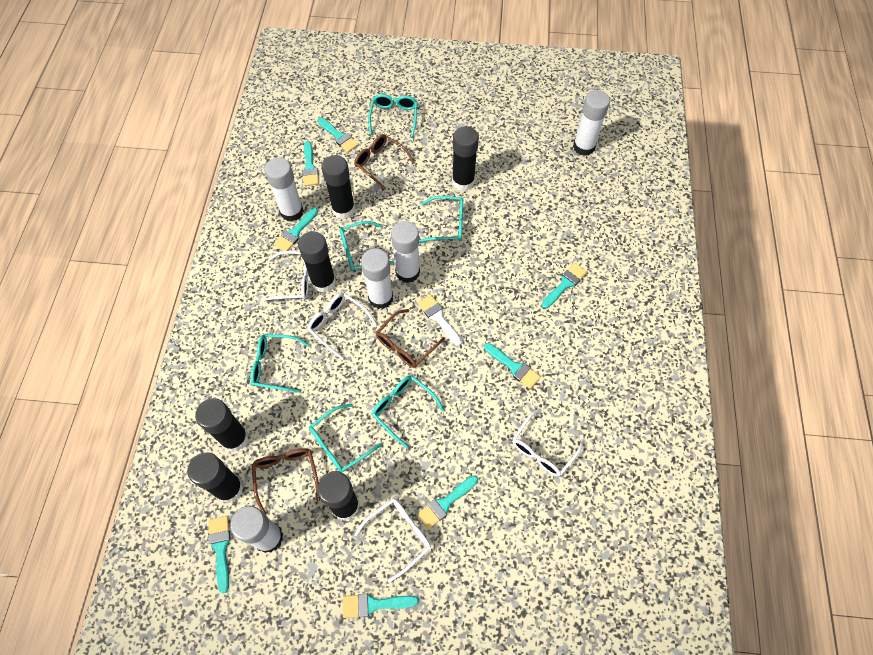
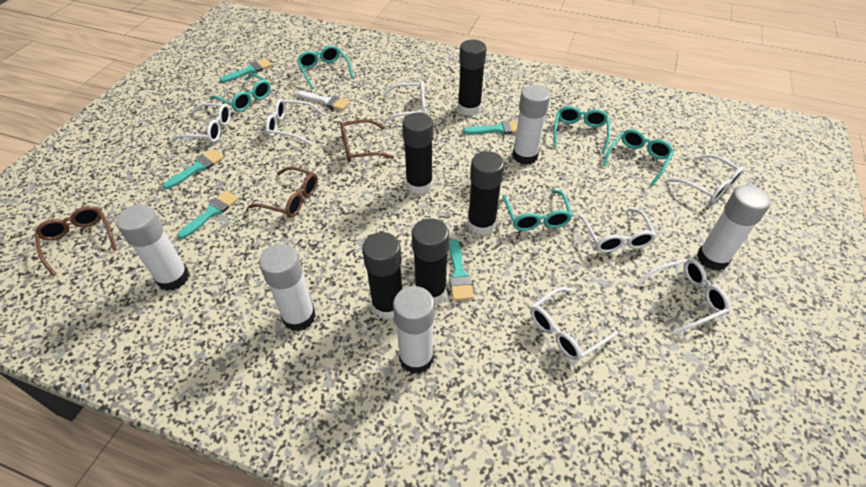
black glue stick: 6 -> 5
turquoise brush: 8 -> 5
turquoise glasses: 6 -> 5
white glasses: 4 -> 7

